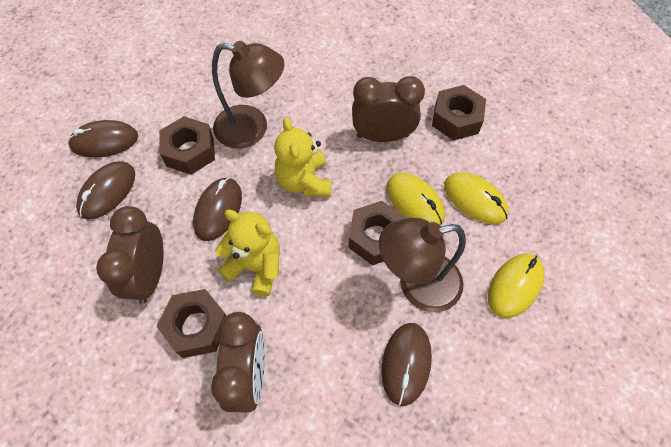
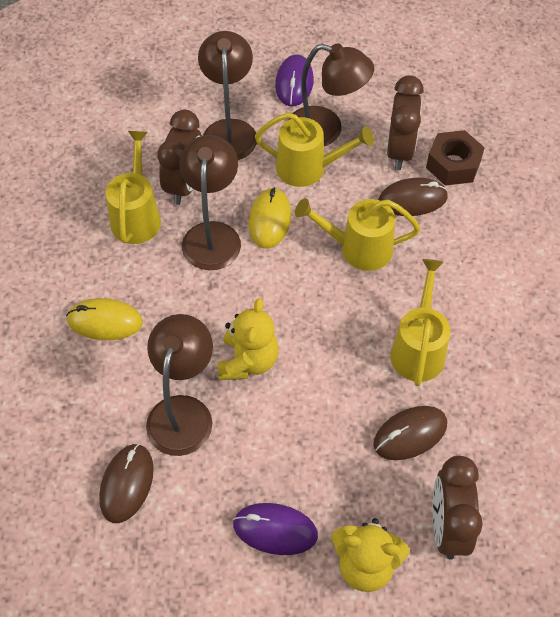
brown lamp: 2 -> 4
brown mouse: 4 -> 3
brown nut: 4 -> 1
purple mouse: 0 -> 2
yellow mouse: 3 -> 2
yellow watering can: 0 -> 4

